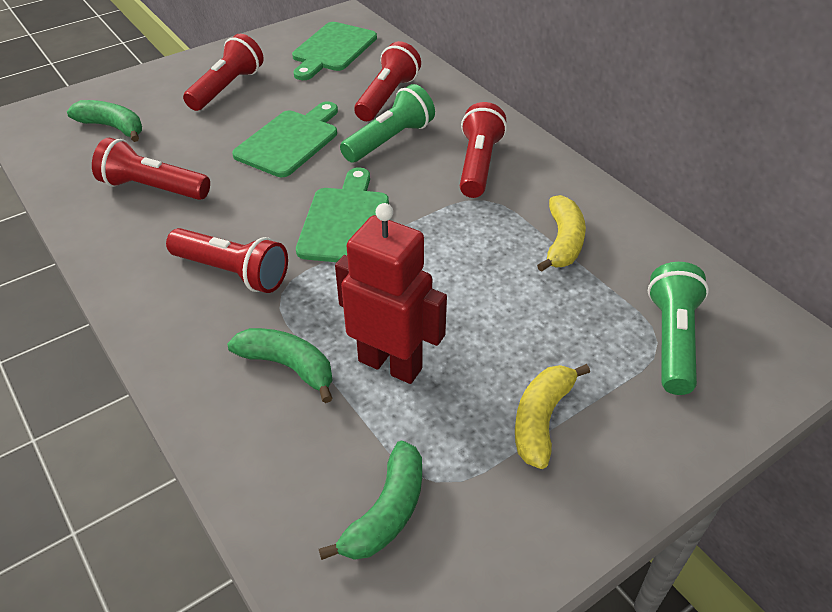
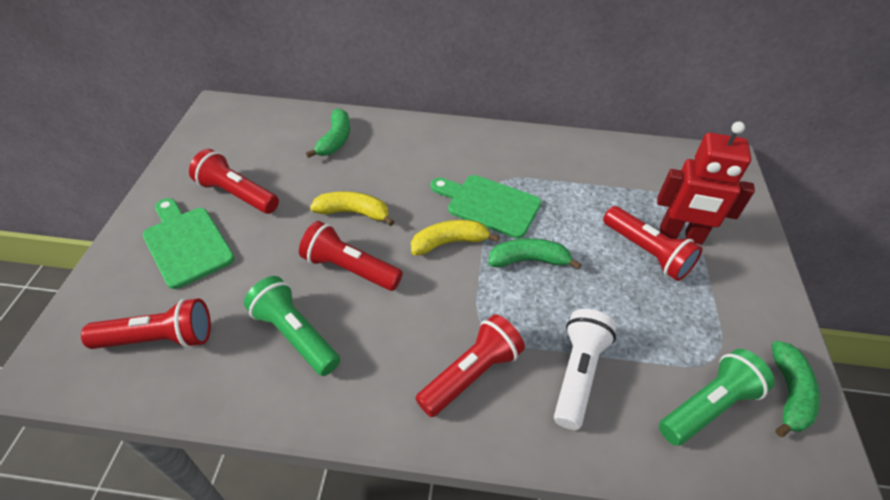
green cutting board: 3 -> 2
white flashlight: 0 -> 1

